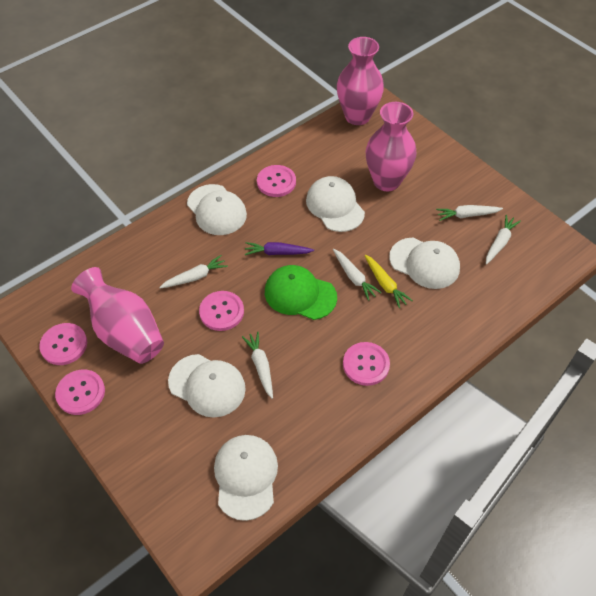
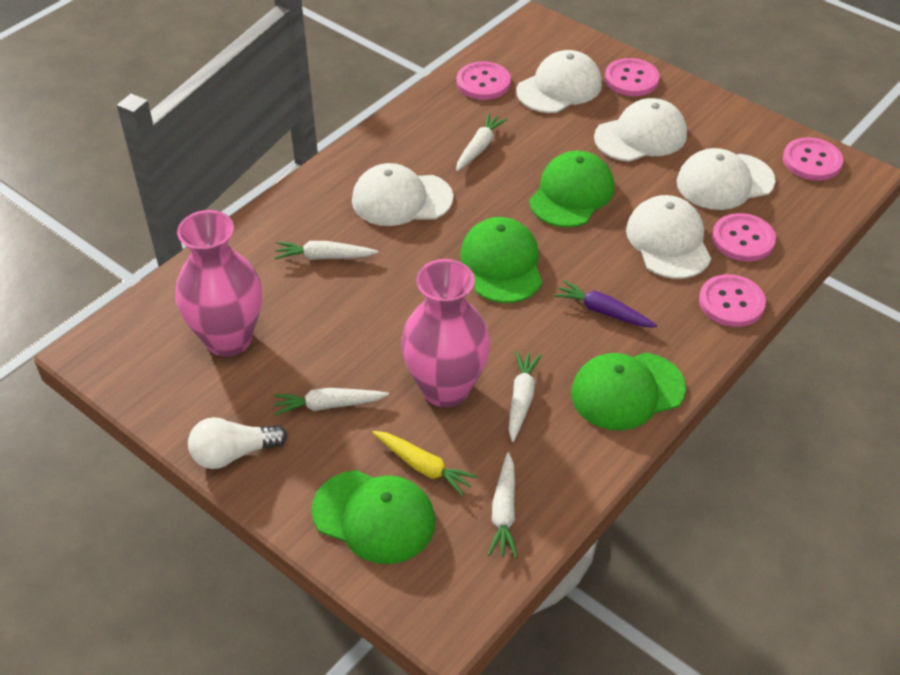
green cap: 1 -> 4
pink vase: 3 -> 2
white light bulb: 0 -> 1

